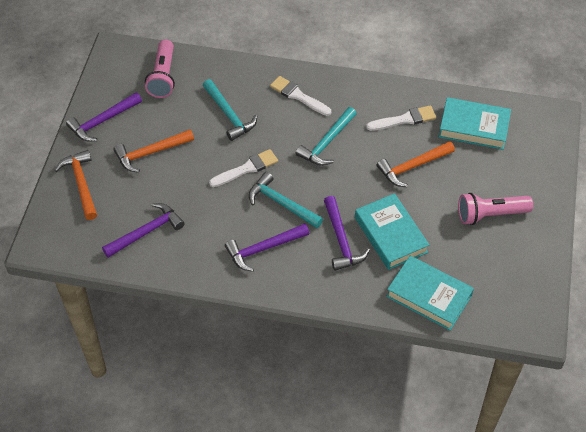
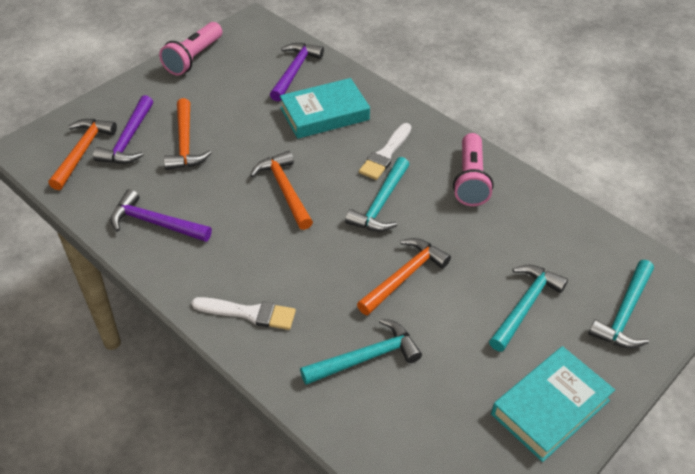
orange hammer: 3 -> 4
purple hammer: 4 -> 3
turquoise book: 3 -> 2
turquoise hammer: 3 -> 4
white brush: 3 -> 2

